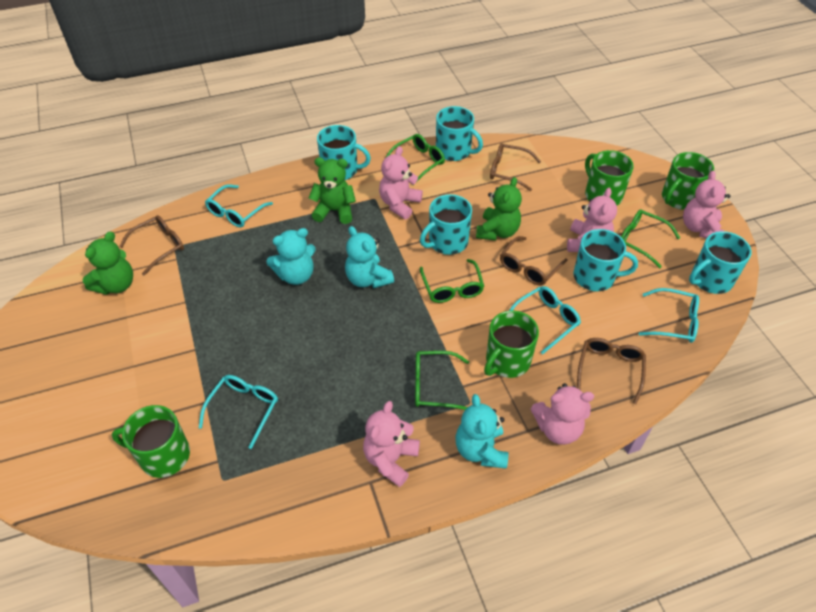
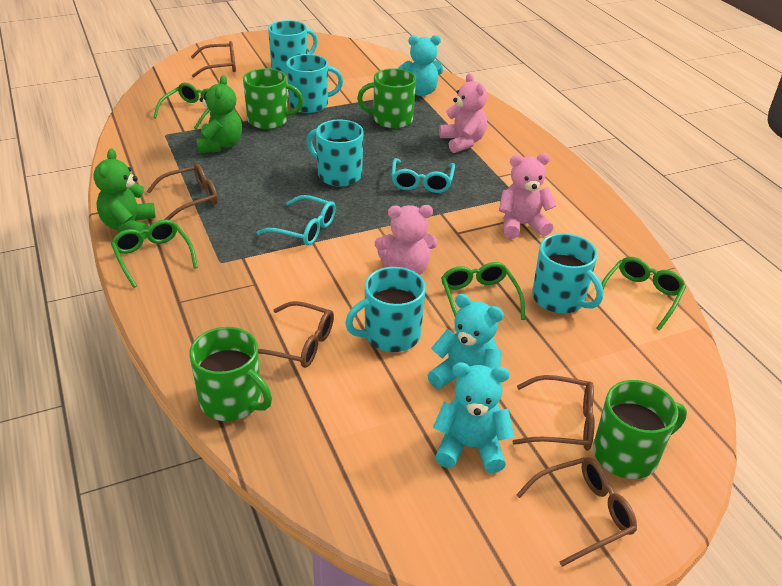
brown glasses: 4 -> 5
green teddy bear: 3 -> 2
pink teddy bear: 5 -> 3
turquoise glasses: 4 -> 2

